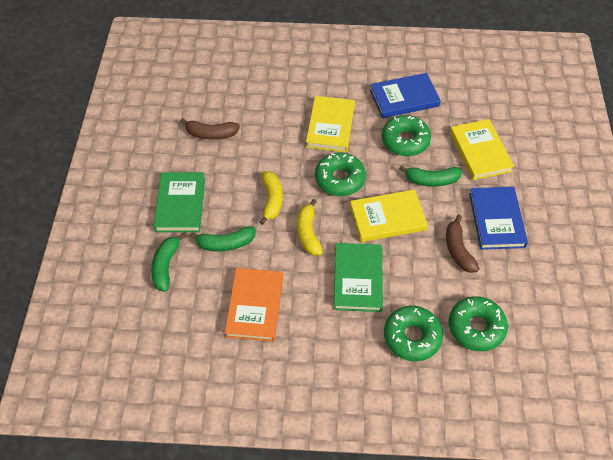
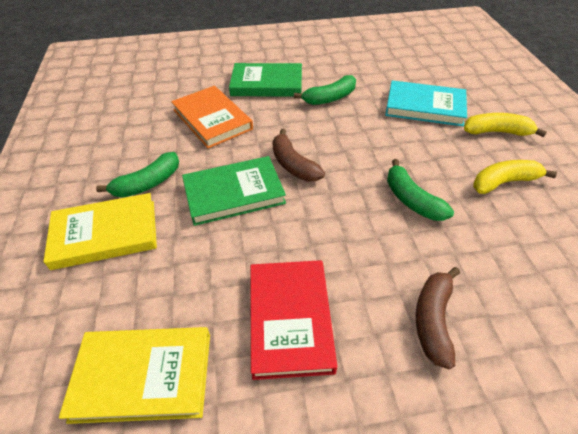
blue book: 2 -> 0
green donut: 4 -> 0
red book: 0 -> 1
turquoise book: 0 -> 1
yellow book: 3 -> 2

